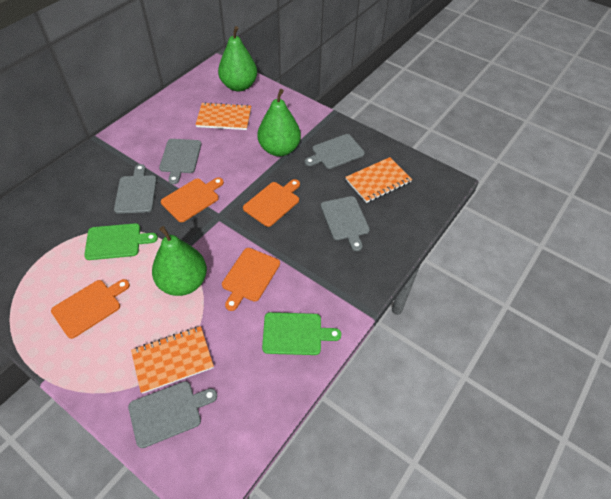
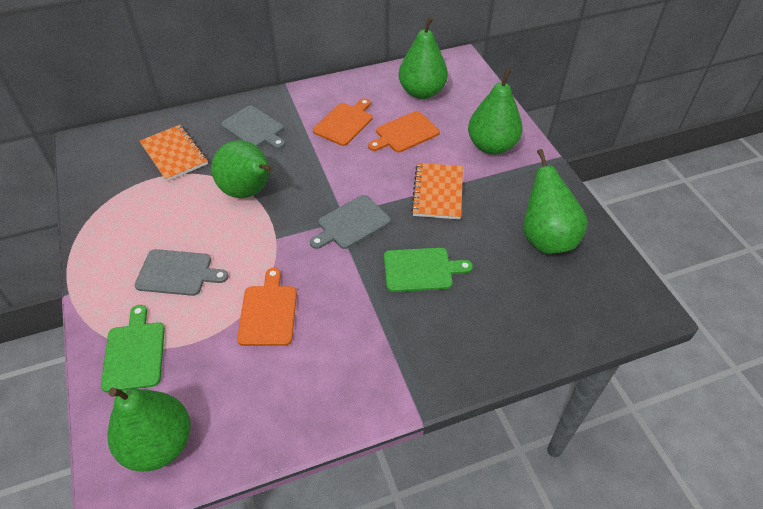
green pear: 3 -> 5
grey cutting board: 5 -> 3
orange cutting board: 4 -> 3
orange notebook: 3 -> 2

